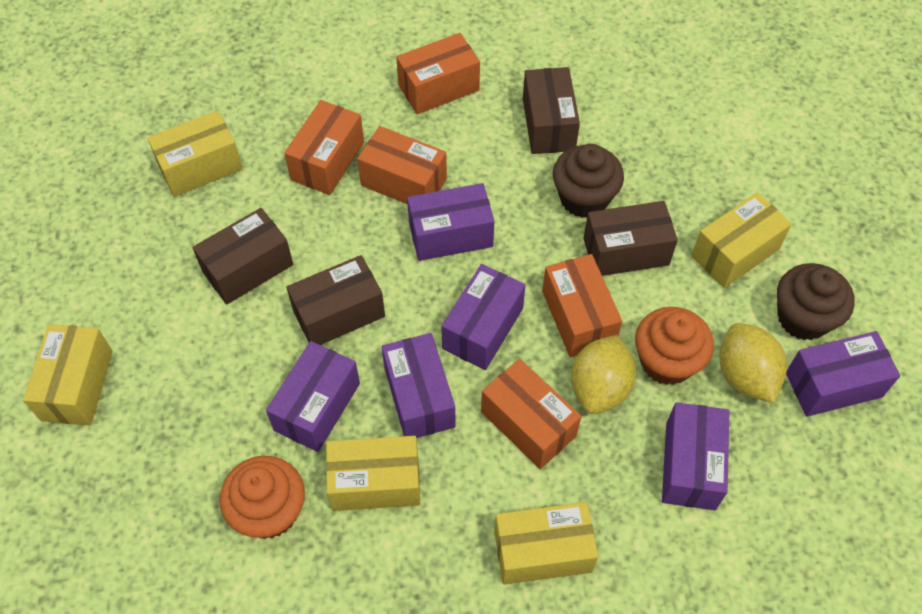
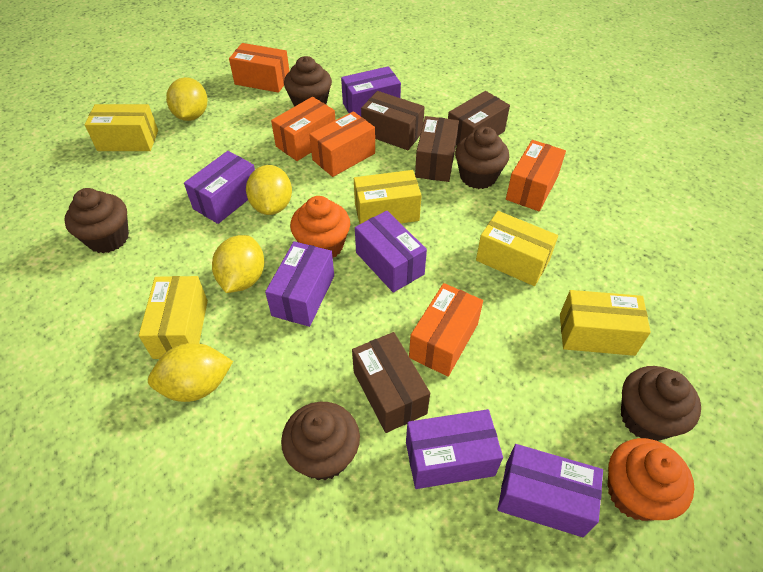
brown cupcake: 2 -> 5
yellow lemon: 2 -> 4

